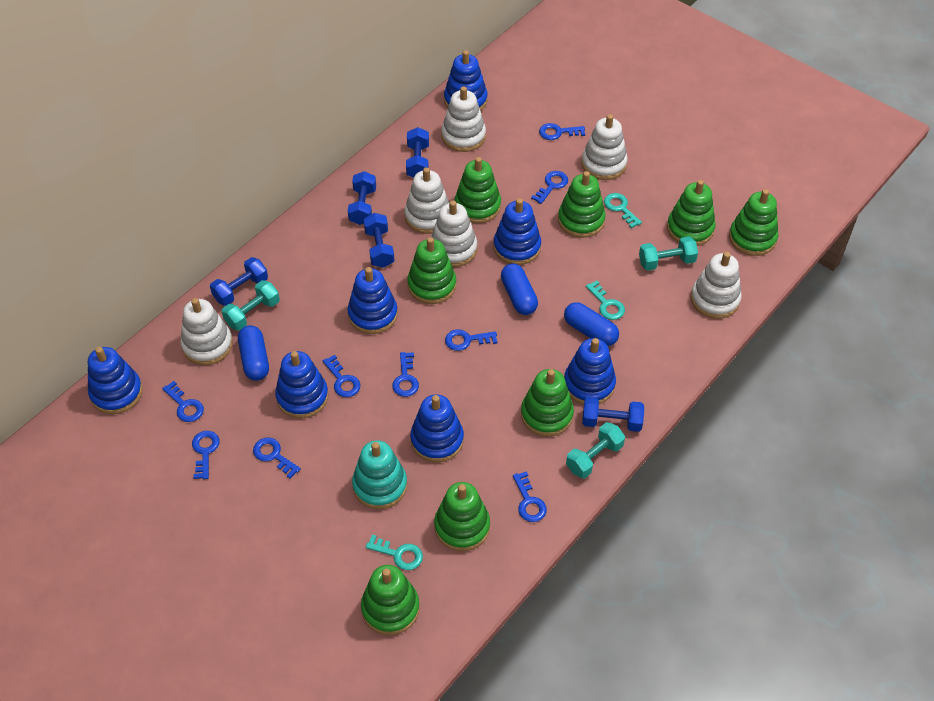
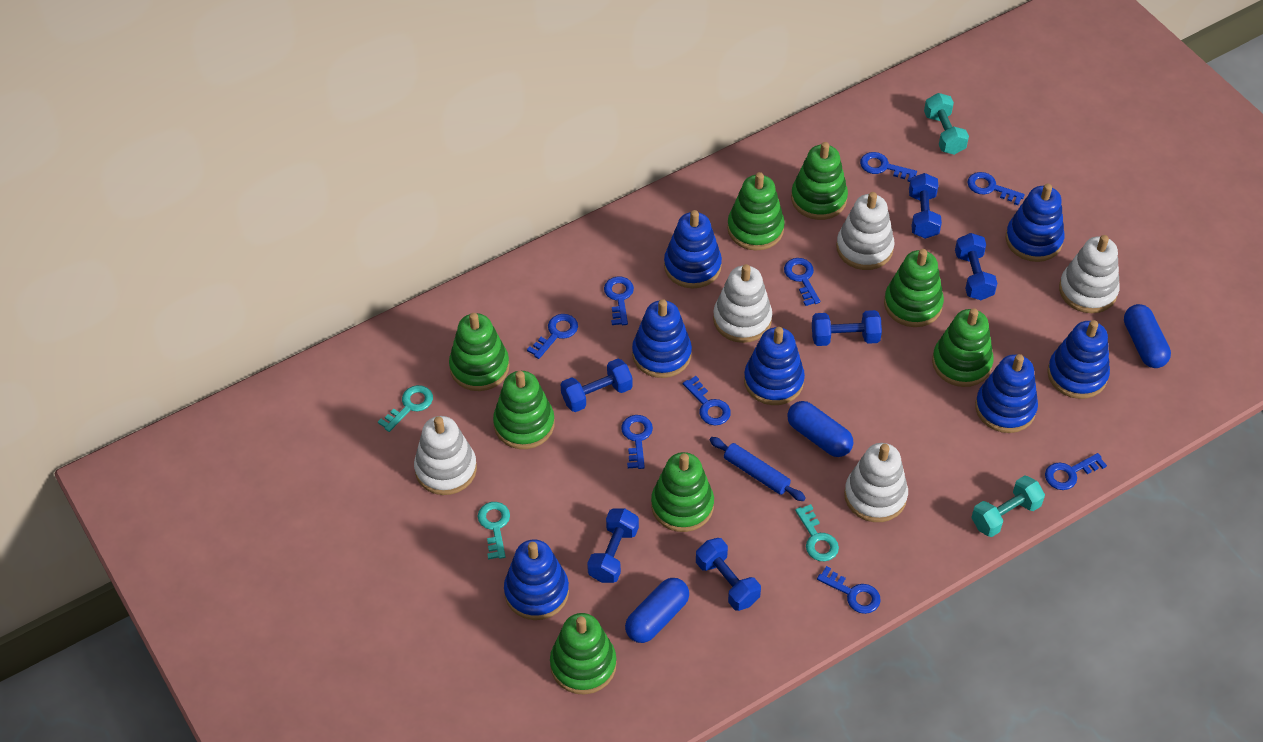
blue dumbbell: 5 -> 6
blue rolling pin: 0 -> 1
turquoise dumbbell: 3 -> 2
turquoise stacking toy: 1 -> 0
white stacking toy: 6 -> 5

